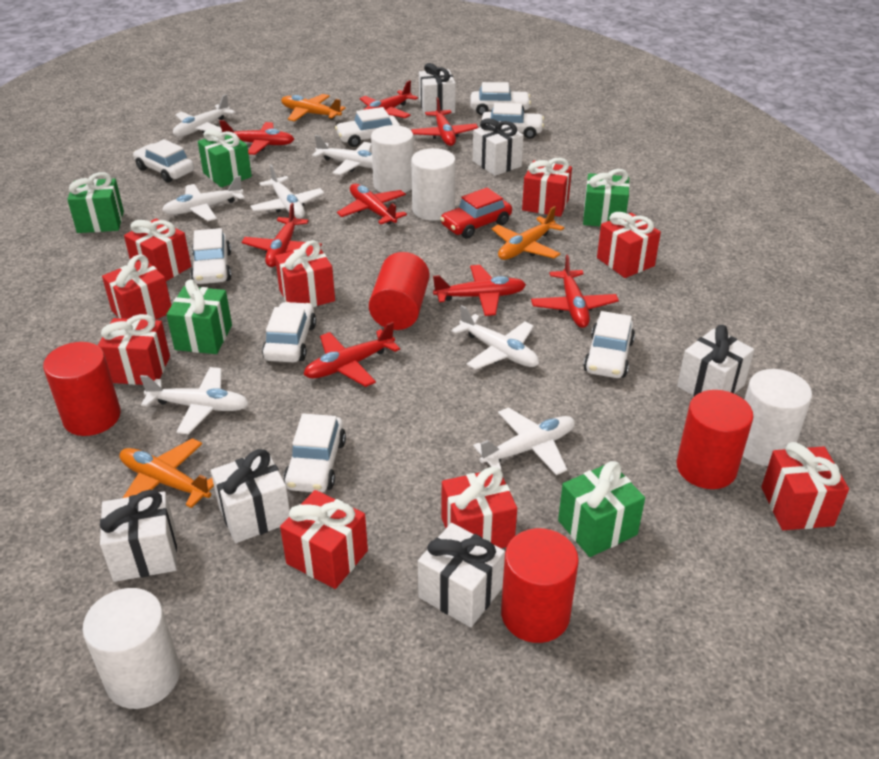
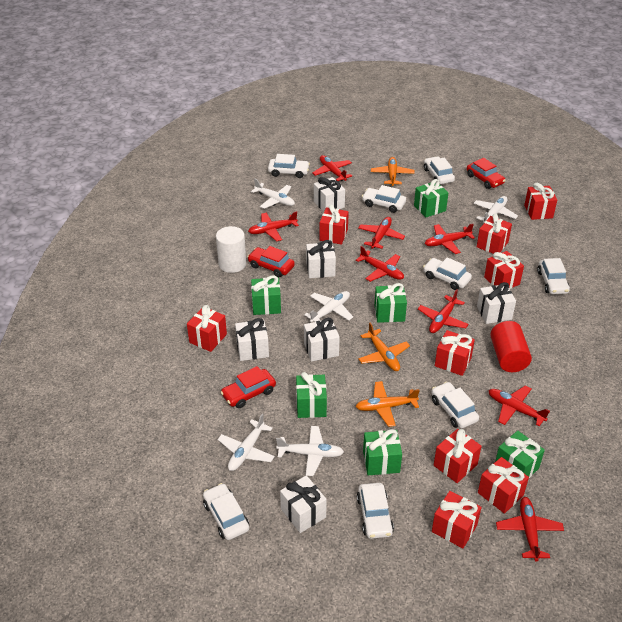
green gift: 5 -> 6
red car: 1 -> 3
red cylinder: 4 -> 1
white cylinder: 4 -> 1
white plane: 7 -> 5

